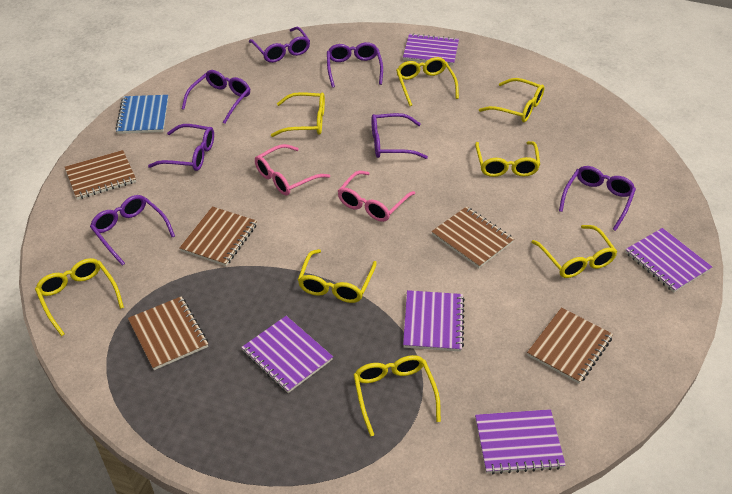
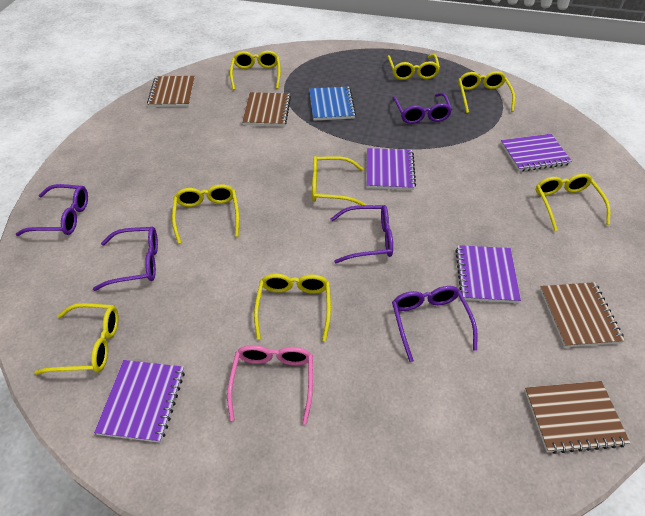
brown notebook: 5 -> 4
pink glasses: 2 -> 1
purple glasses: 7 -> 5
purple notebook: 5 -> 4

